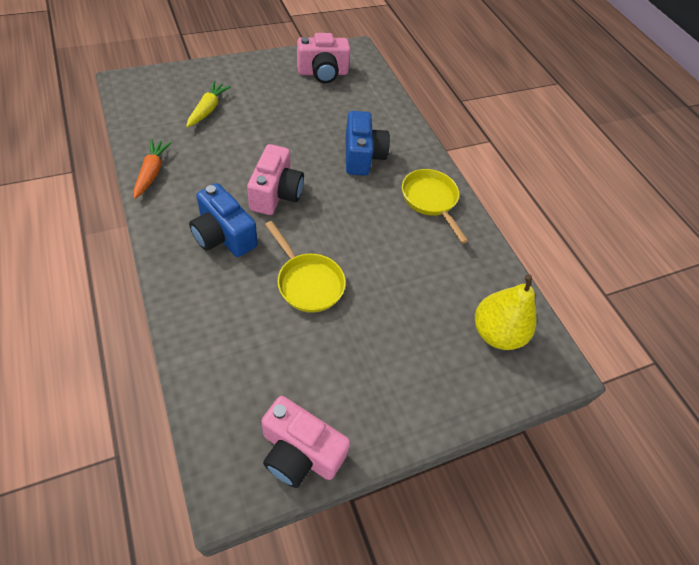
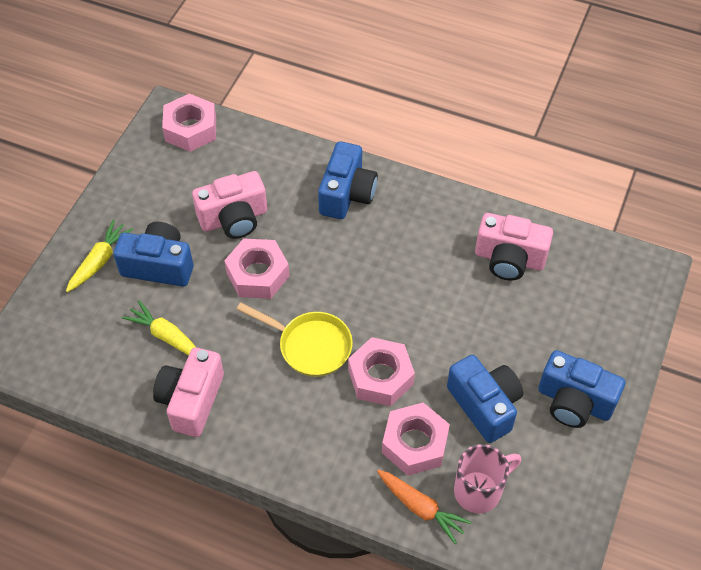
blue camera: 2 -> 4
pink mug: 0 -> 1
pink nut: 0 -> 4
yellow carrot: 1 -> 2
yellow pan: 2 -> 1
yellow pear: 1 -> 0

